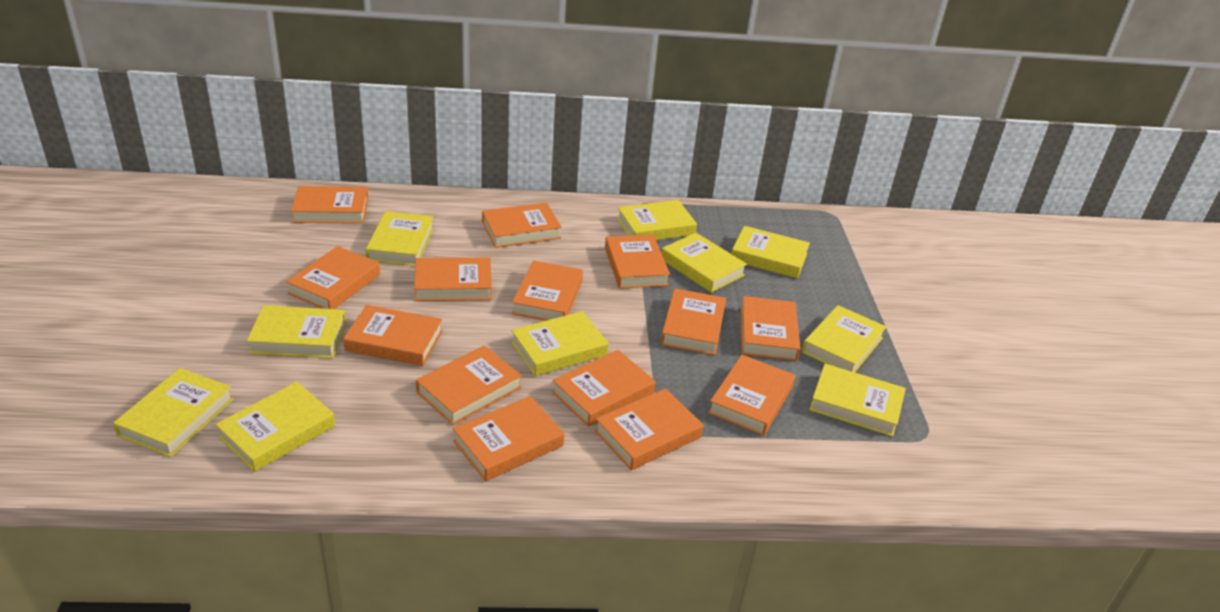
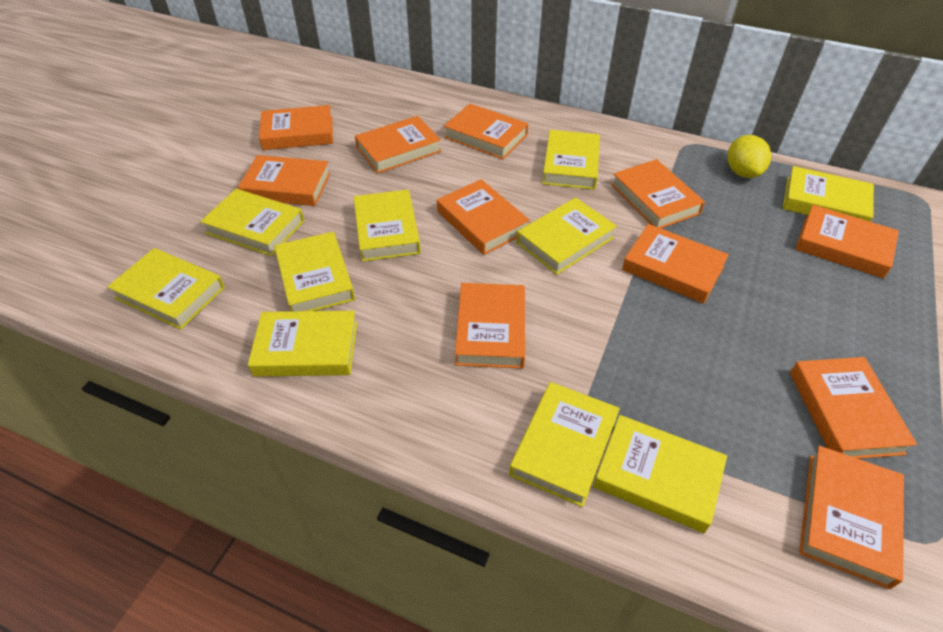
orange book: 14 -> 11
yellow lemon: 0 -> 1

